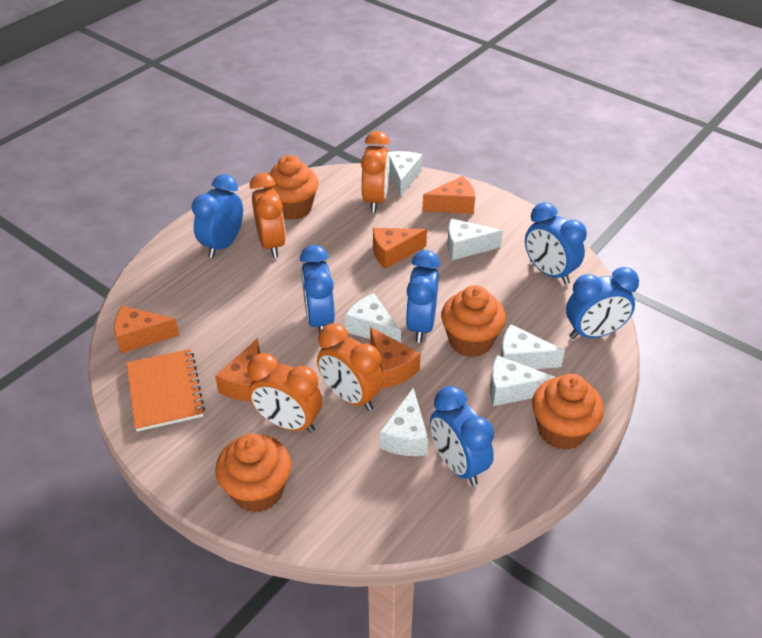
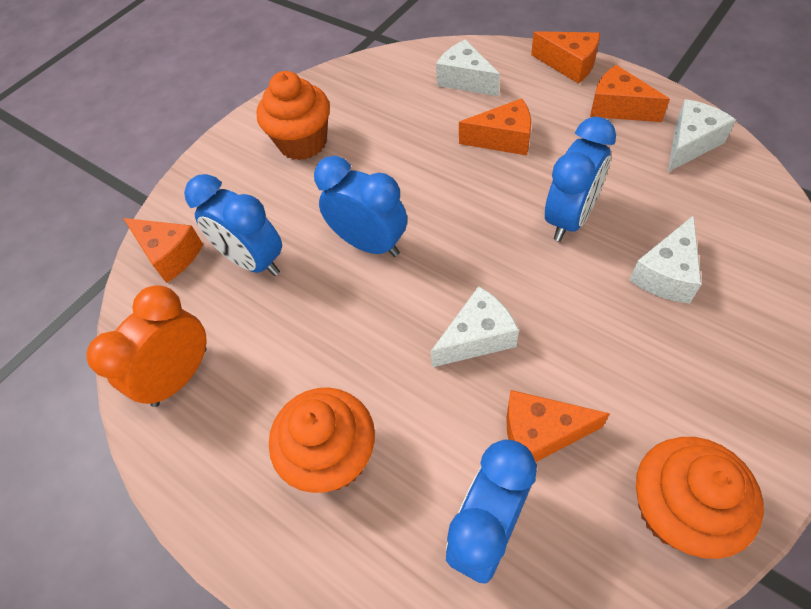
blue clock: 6 -> 4
orange clock: 4 -> 1
orange cupcake: 4 -> 3
orange notebook: 1 -> 0
white cheese: 6 -> 4

